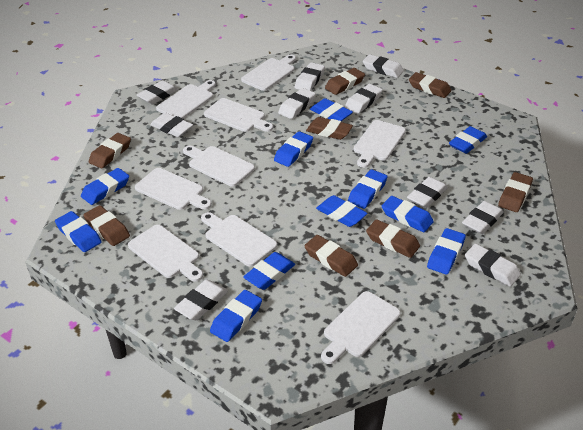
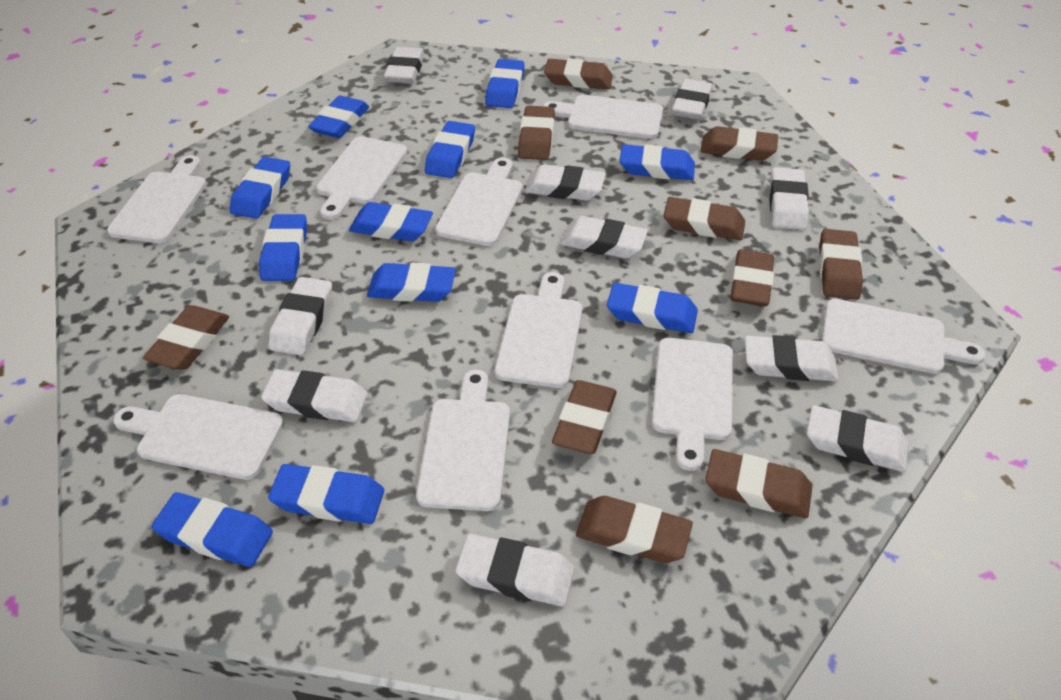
brown eraser: 8 -> 10

